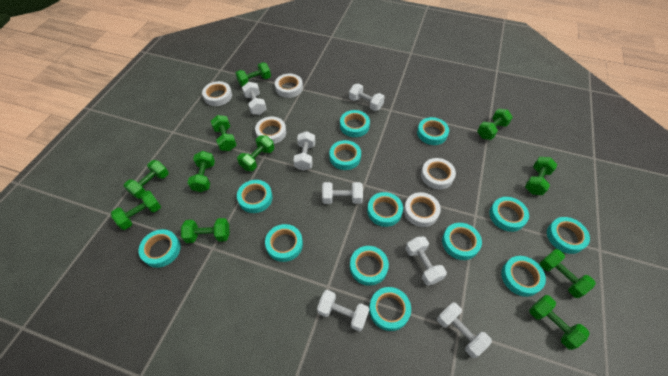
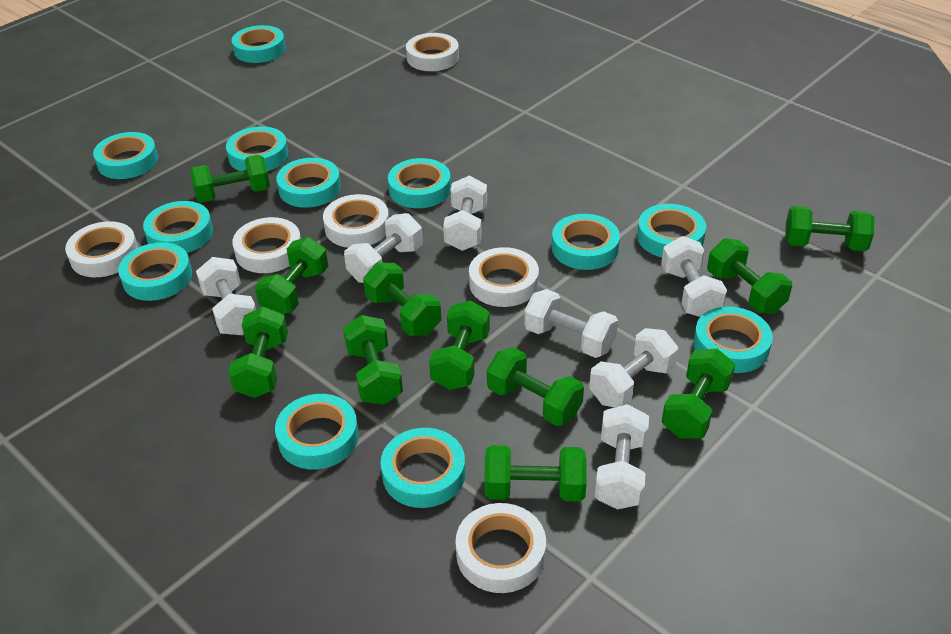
turquoise tape: 13 -> 12
white tape: 5 -> 6

